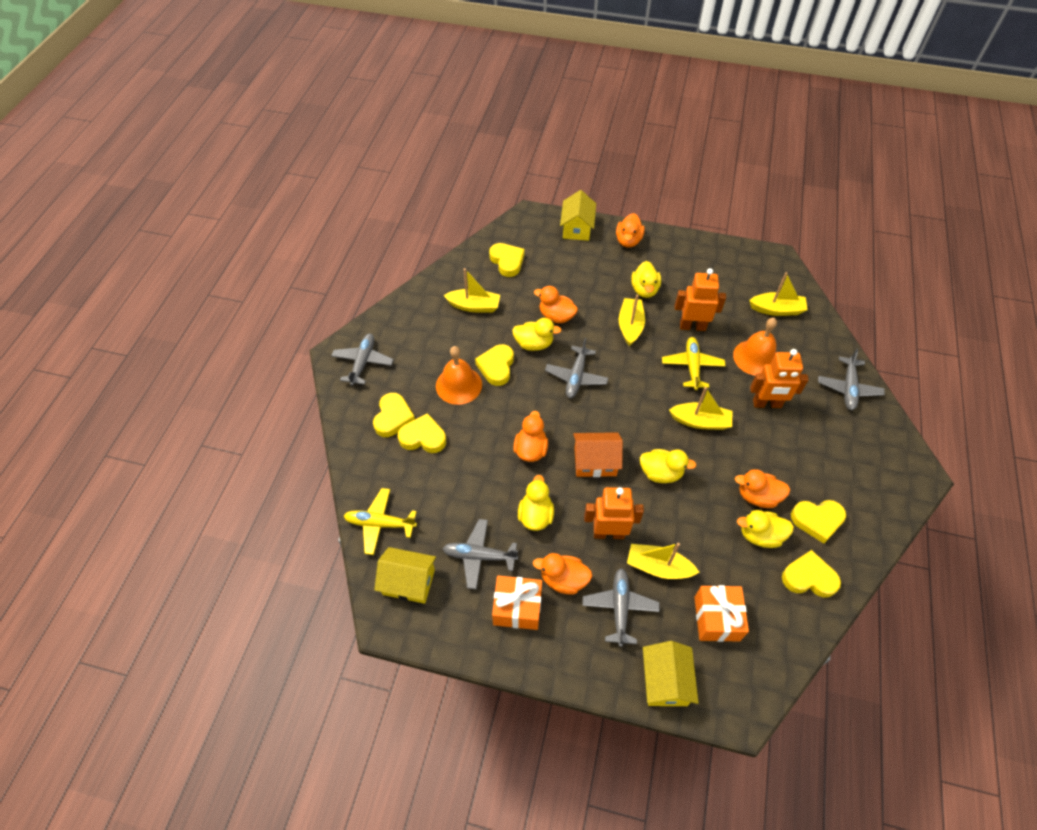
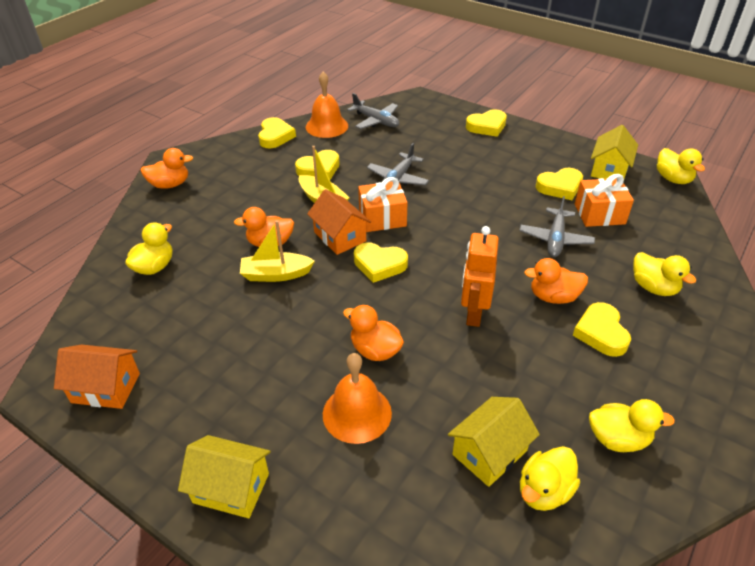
grey plane: 5 -> 3
orange duck: 5 -> 4
orange house: 1 -> 2
orange robot: 3 -> 1
yellow boat: 5 -> 2
yellow plane: 2 -> 0

